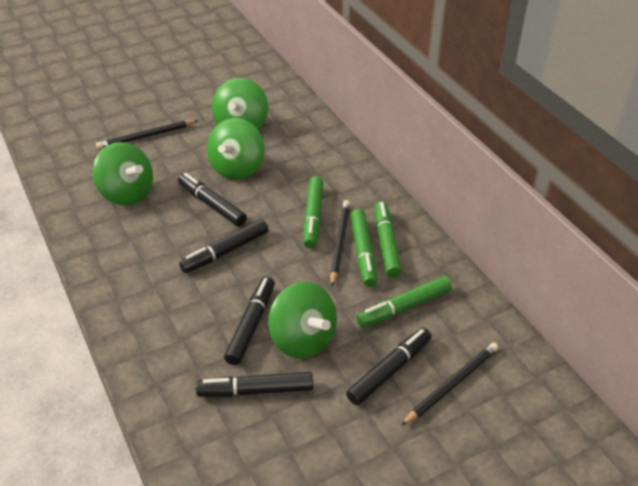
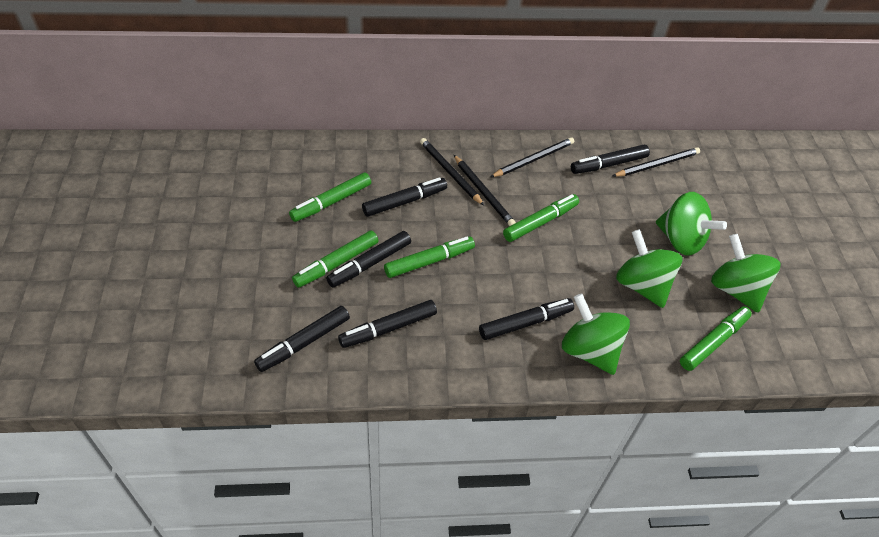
black marker: 5 -> 6
black pencil: 3 -> 4
green marker: 4 -> 5

